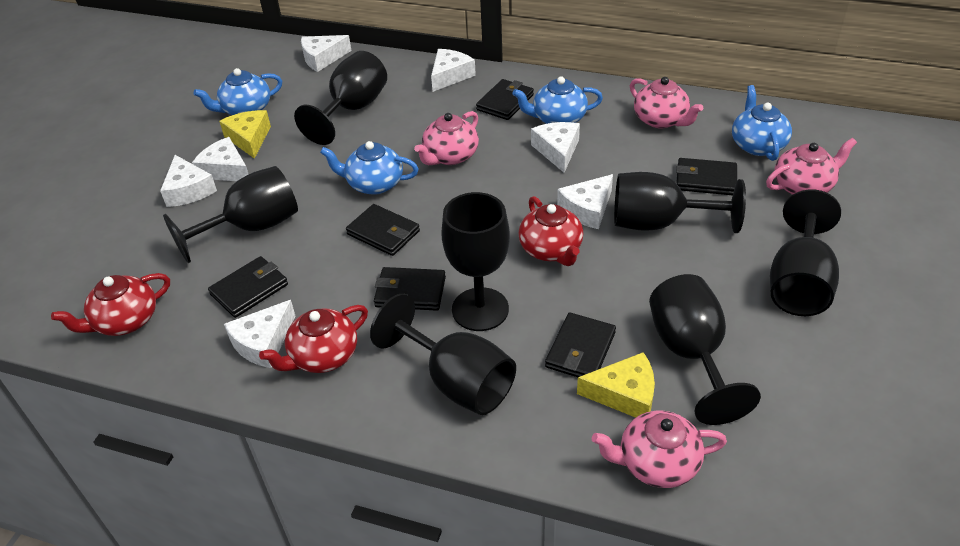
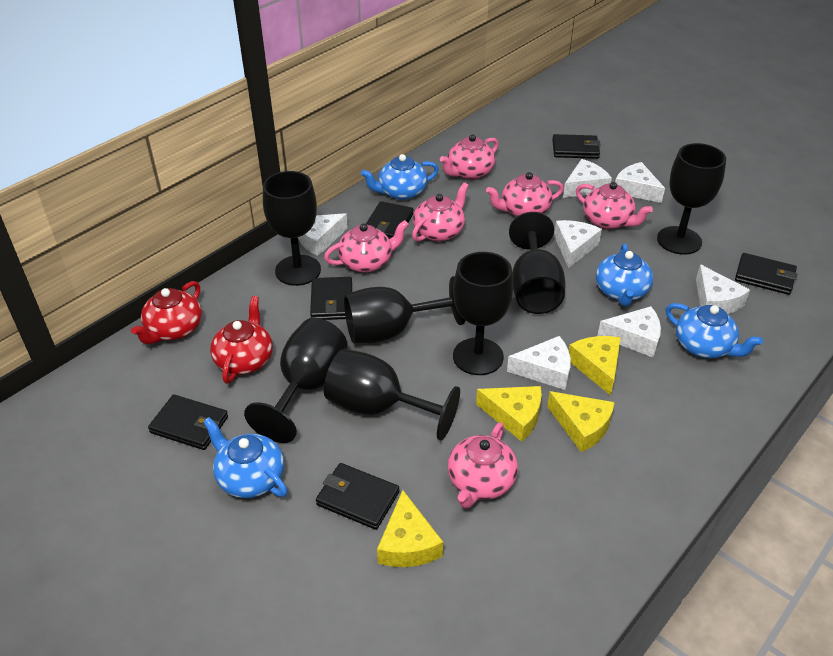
pink teapot: 4 -> 6
red teapot: 3 -> 2
yellow cheese: 2 -> 4

